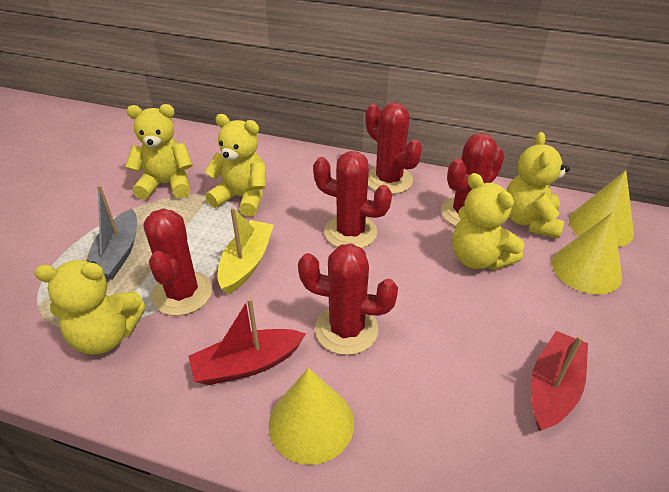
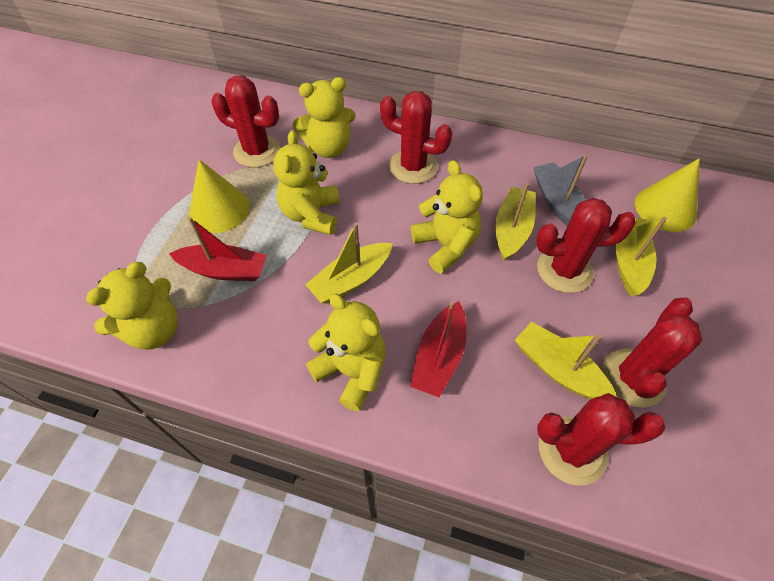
yellow boat: 1 -> 4
yellow cone: 3 -> 2

